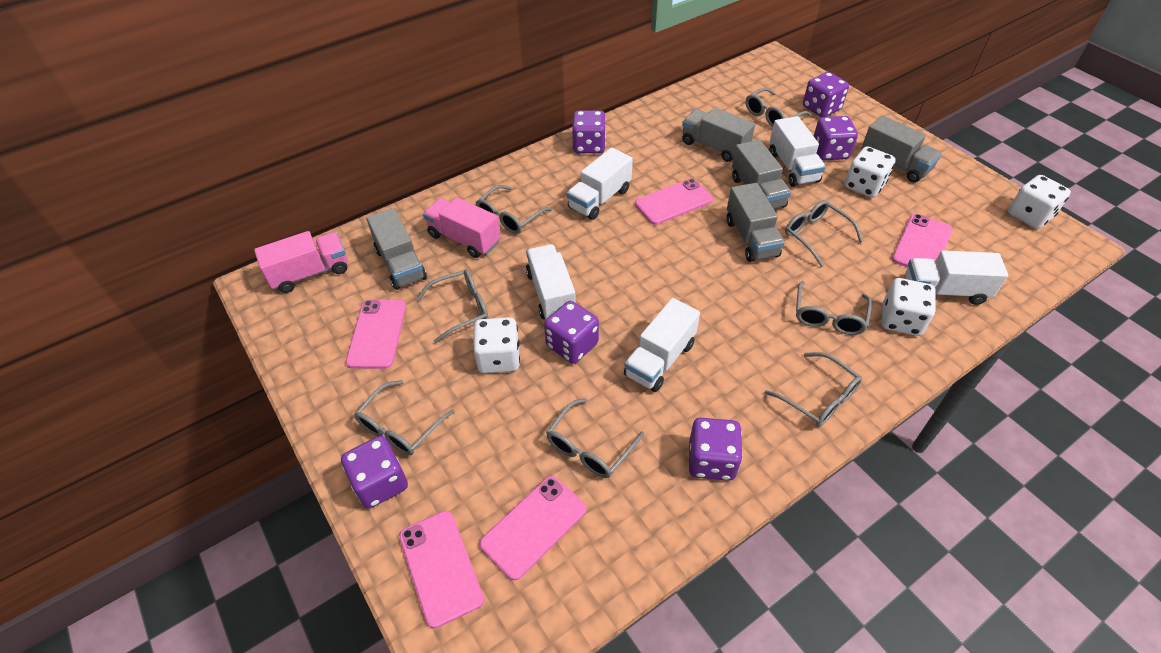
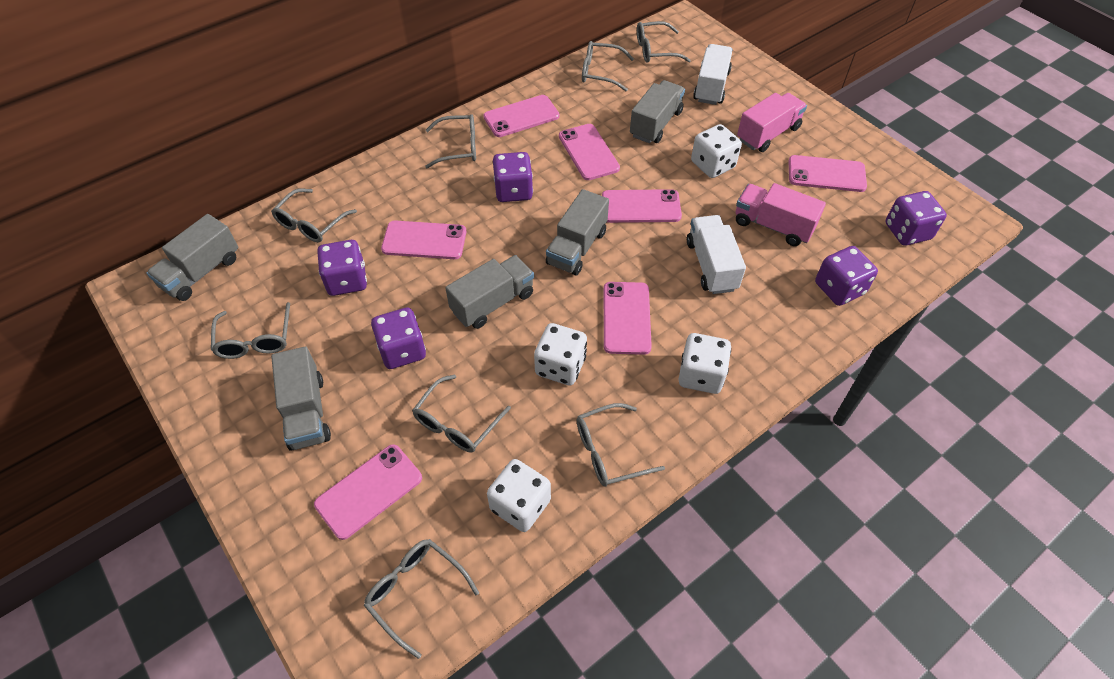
pink phone: 5 -> 7
purple dice: 6 -> 5
white truck: 5 -> 2

